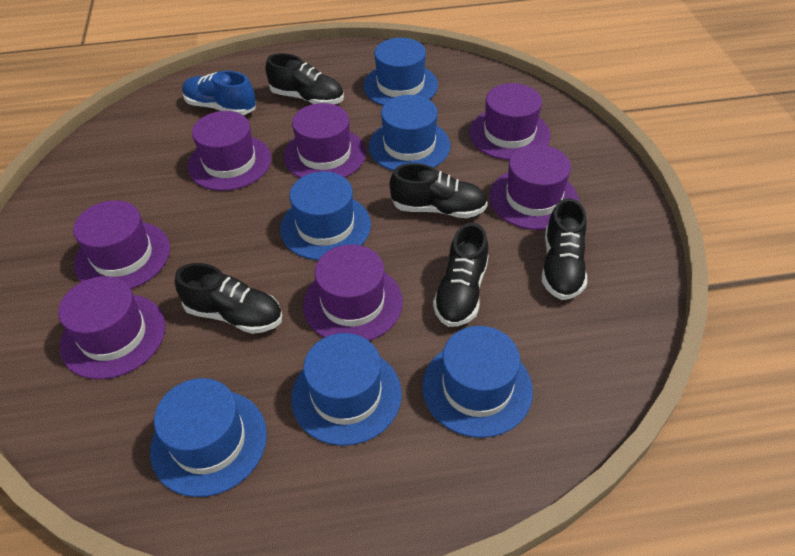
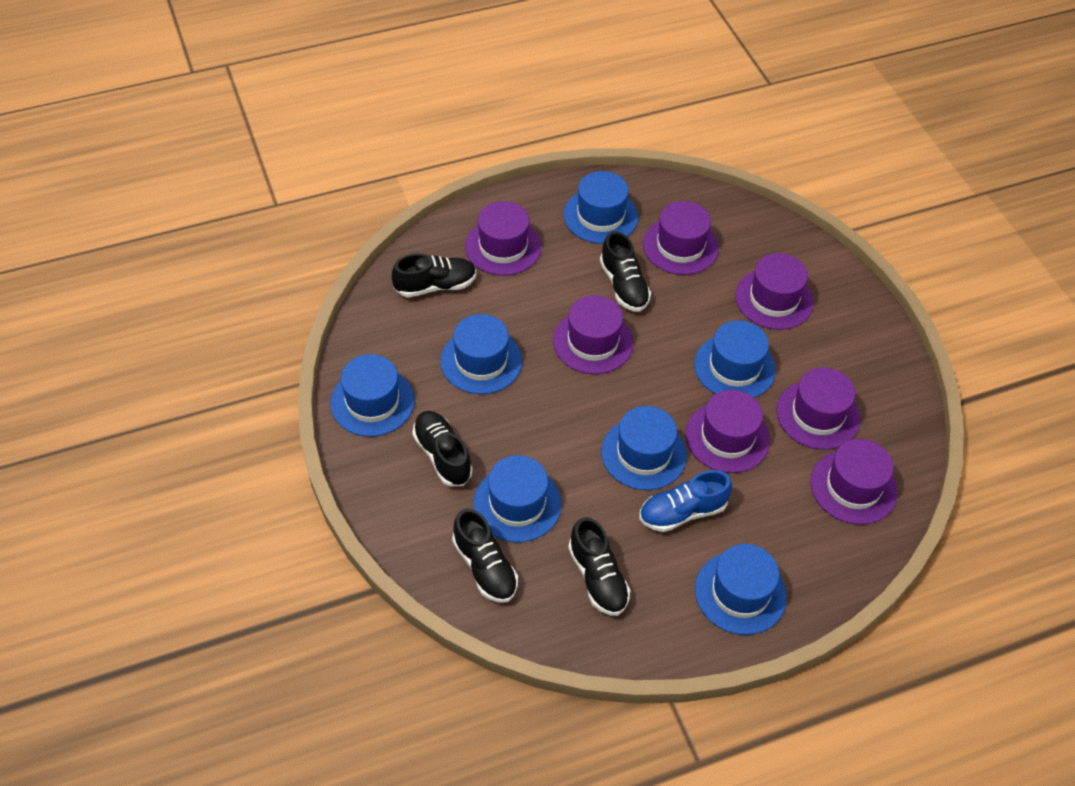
blue hat: 6 -> 7

